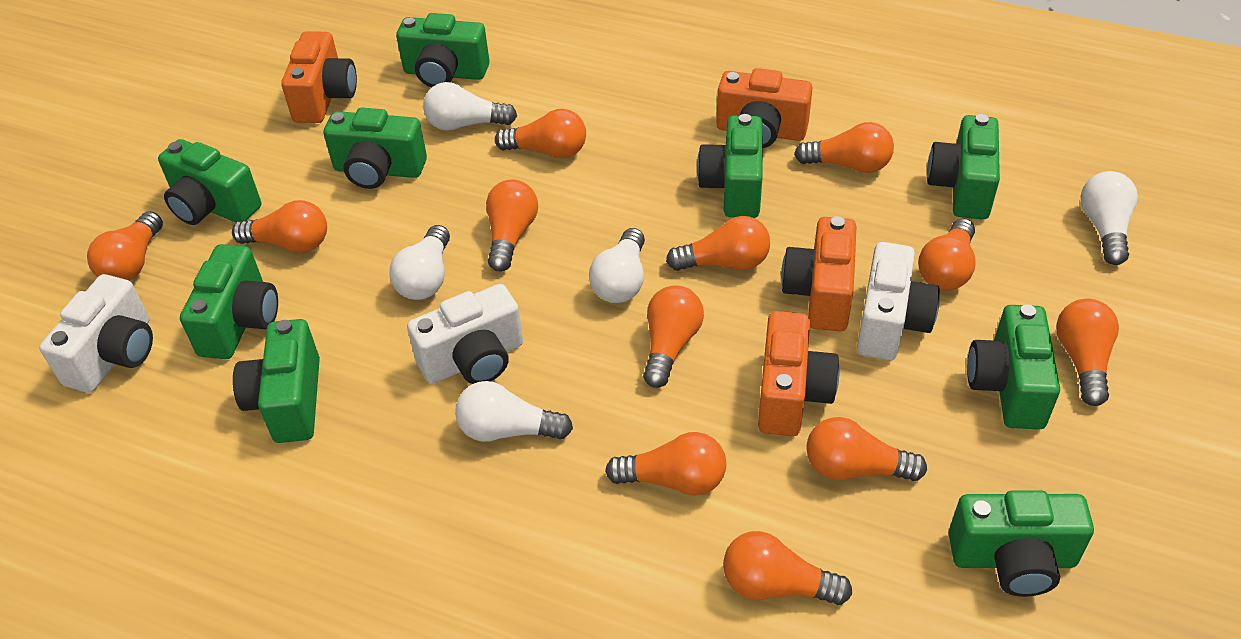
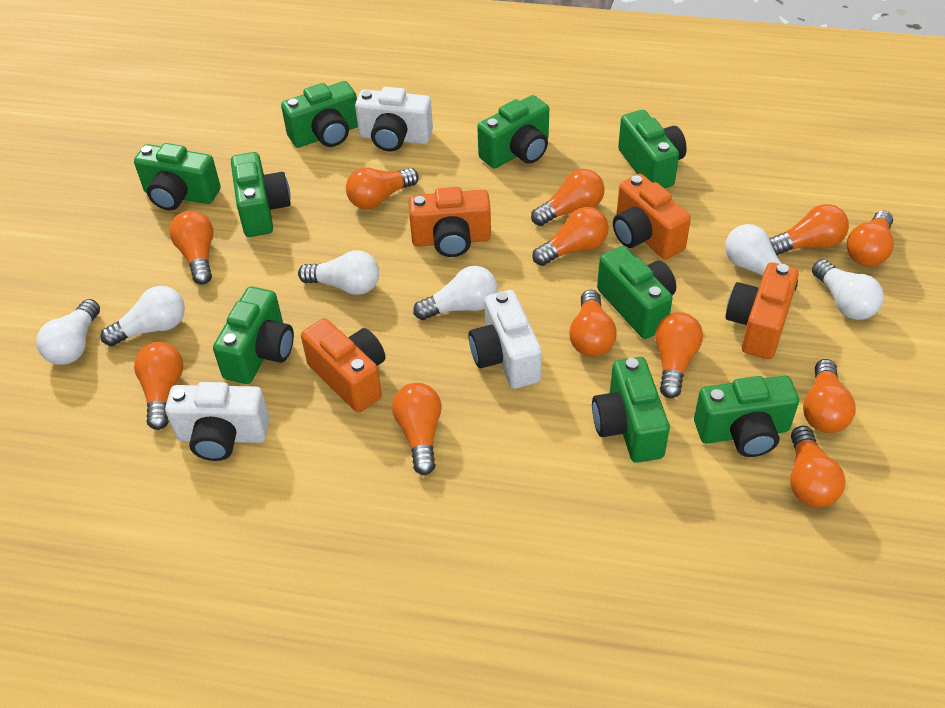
white light bulb: 5 -> 6

